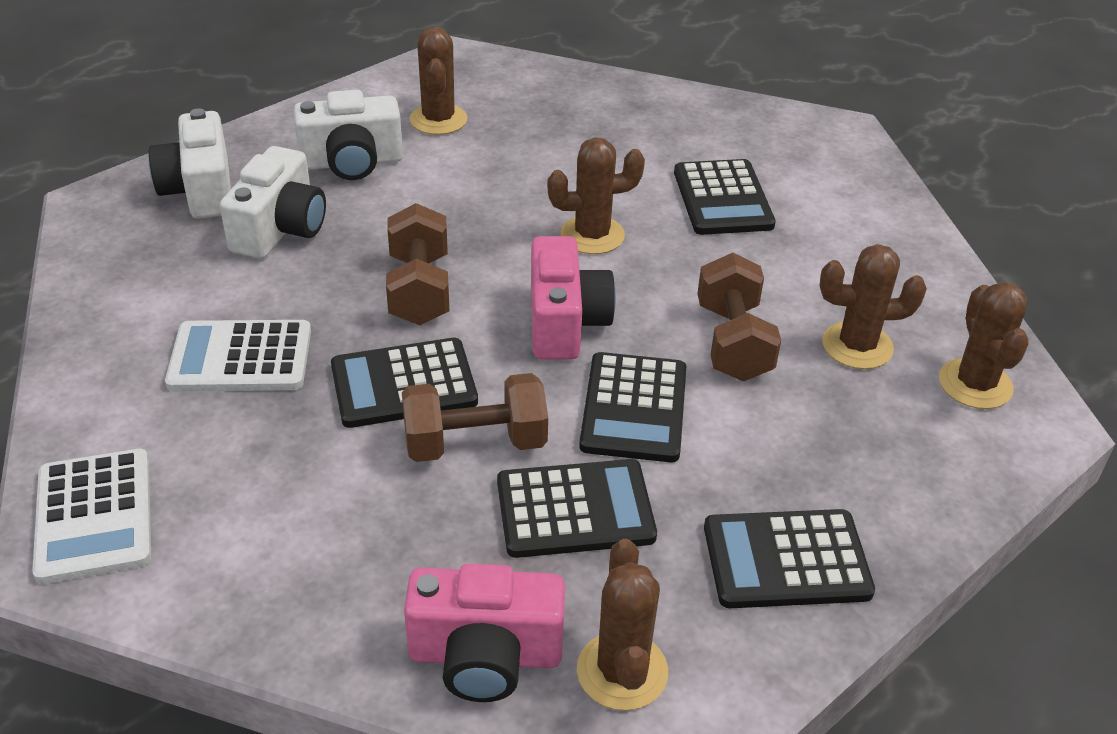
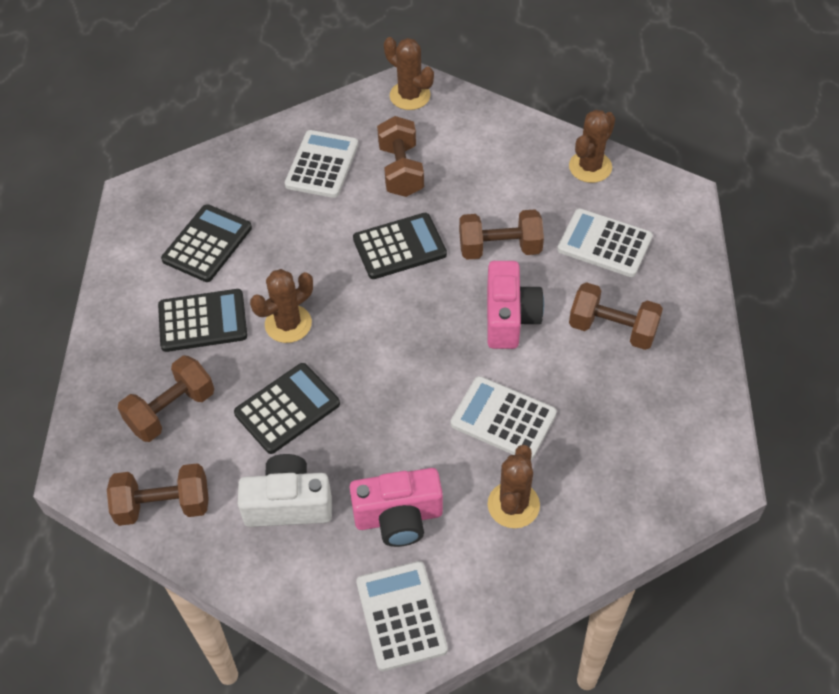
black calculator: 5 -> 4
brown cactus: 5 -> 4
brown dumbbell: 3 -> 5
white calculator: 2 -> 4
white camera: 3 -> 1

